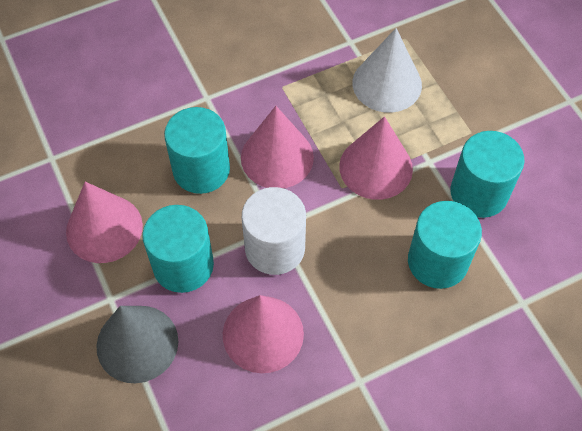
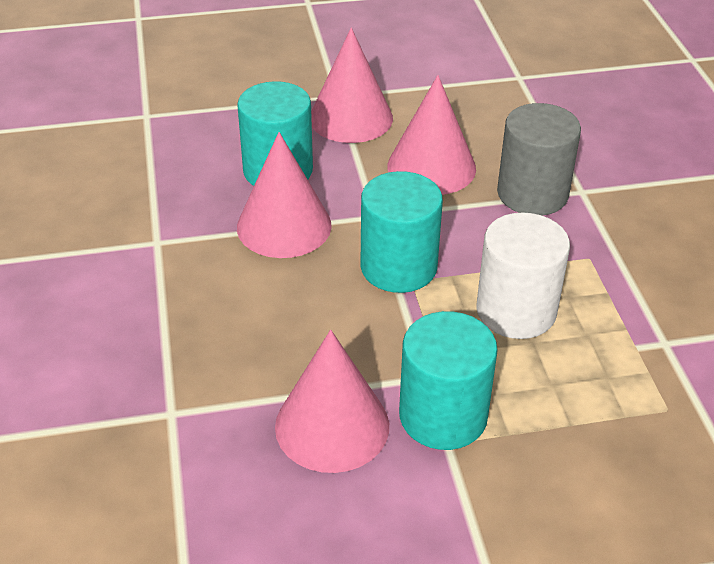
grey cone: 1 -> 0
grey cylinder: 0 -> 1
turquoise cylinder: 4 -> 3
white cone: 1 -> 0

